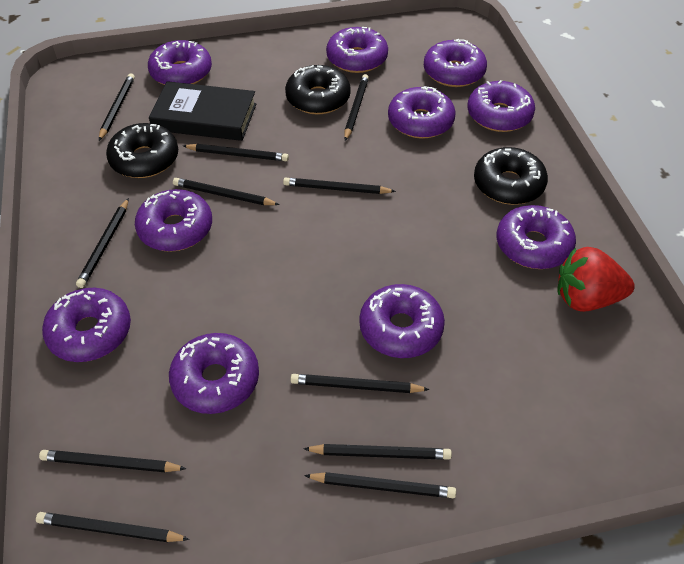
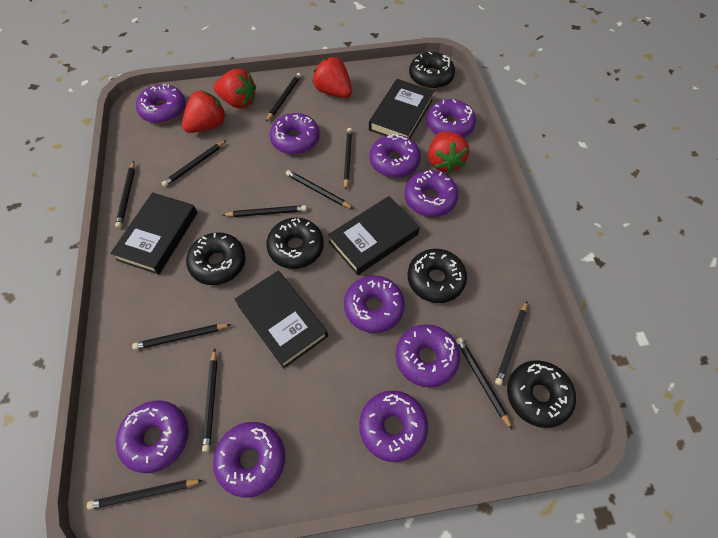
black book: 1 -> 4
black donut: 3 -> 5
red strawberry: 1 -> 4

